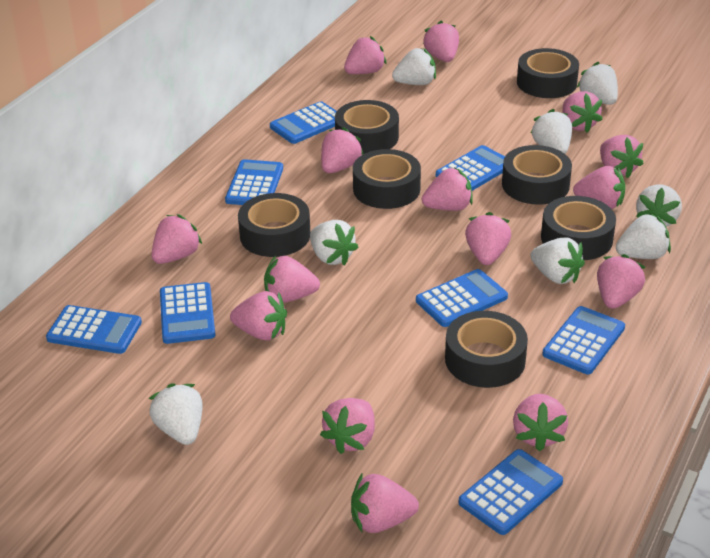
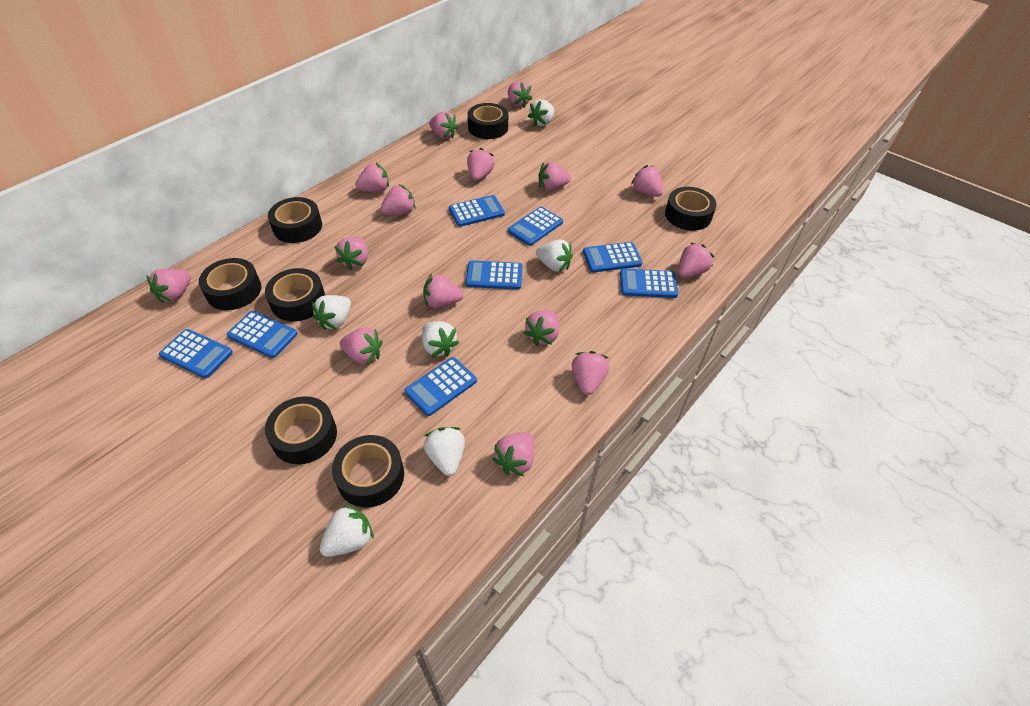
white strawberry: 8 -> 6

